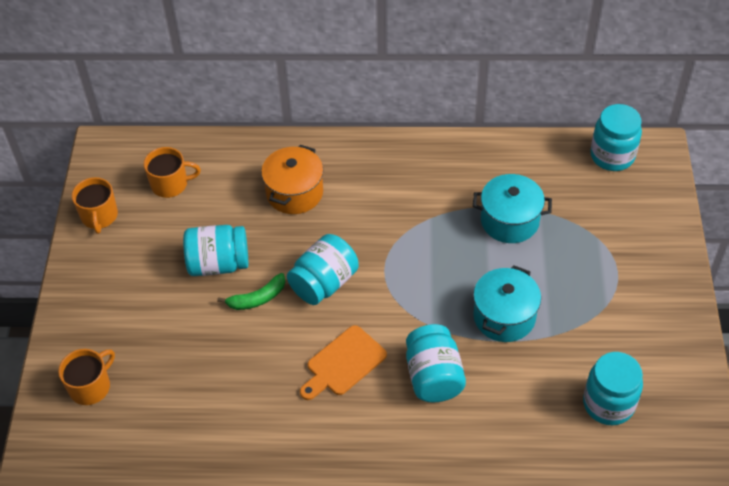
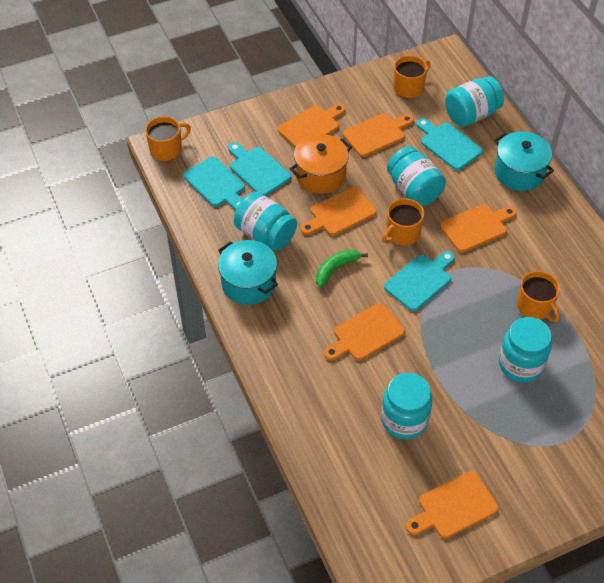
orange cutting board: 1 -> 6
orange mug: 3 -> 4
turquoise cutting board: 0 -> 4

